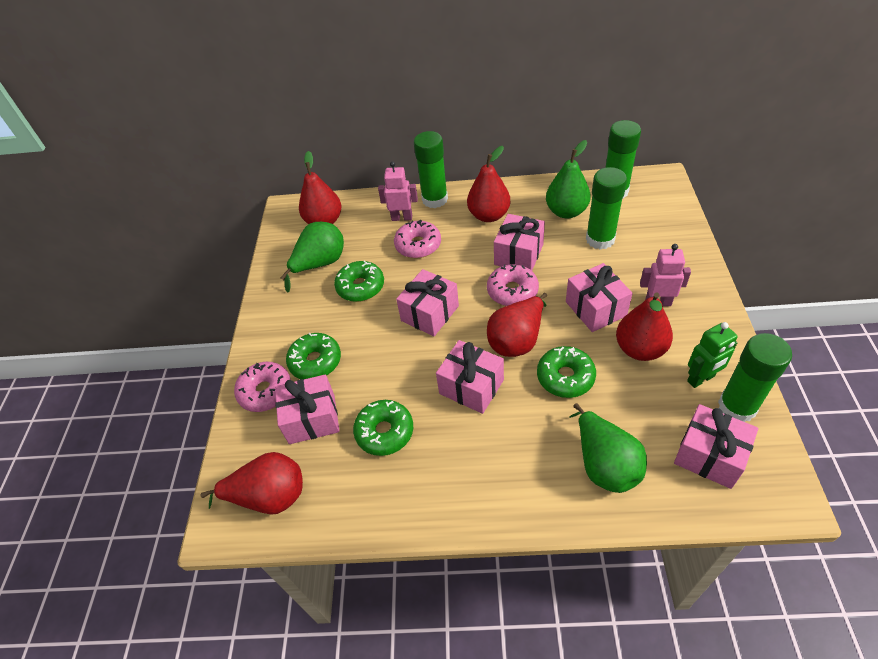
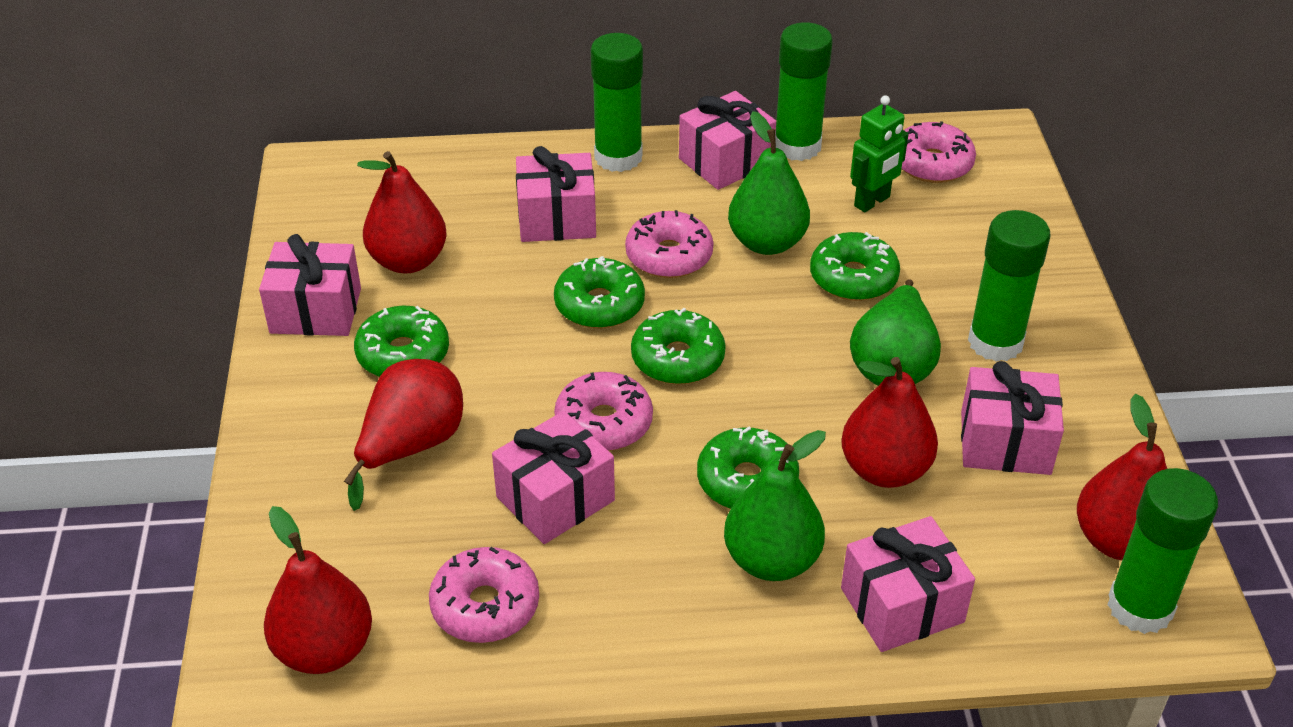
green donut: 4 -> 5
pink donut: 3 -> 4
pink robot: 2 -> 0

